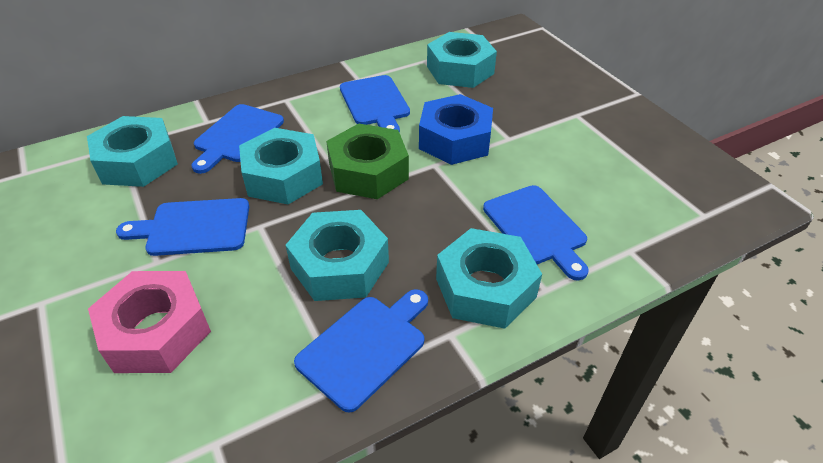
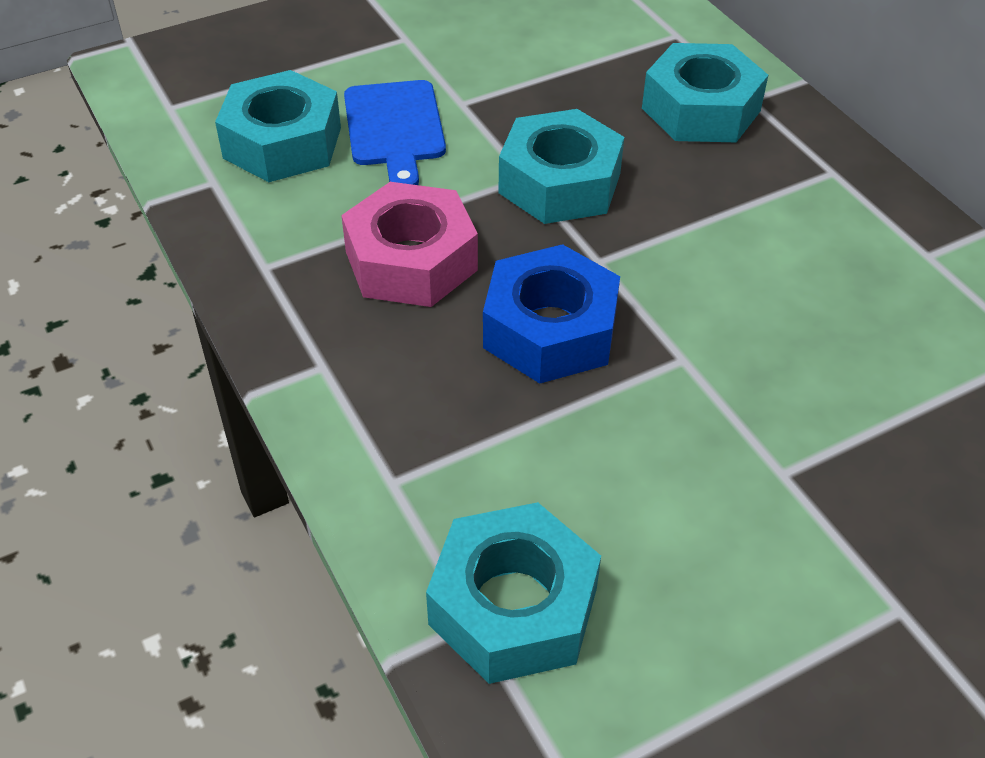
blue cutting board: 5 -> 1
green nut: 1 -> 0
turquoise nut: 5 -> 4

